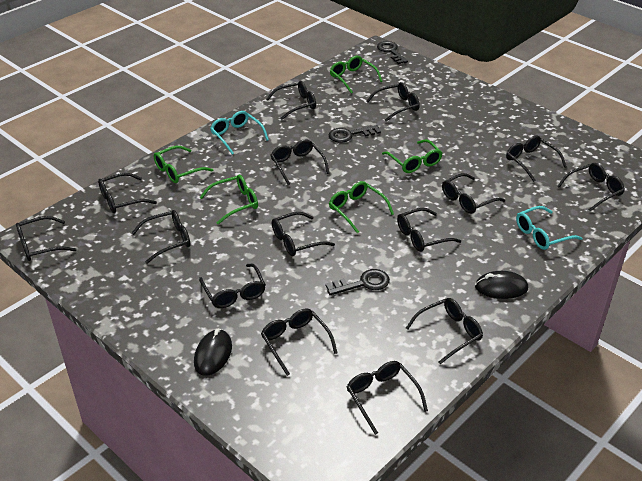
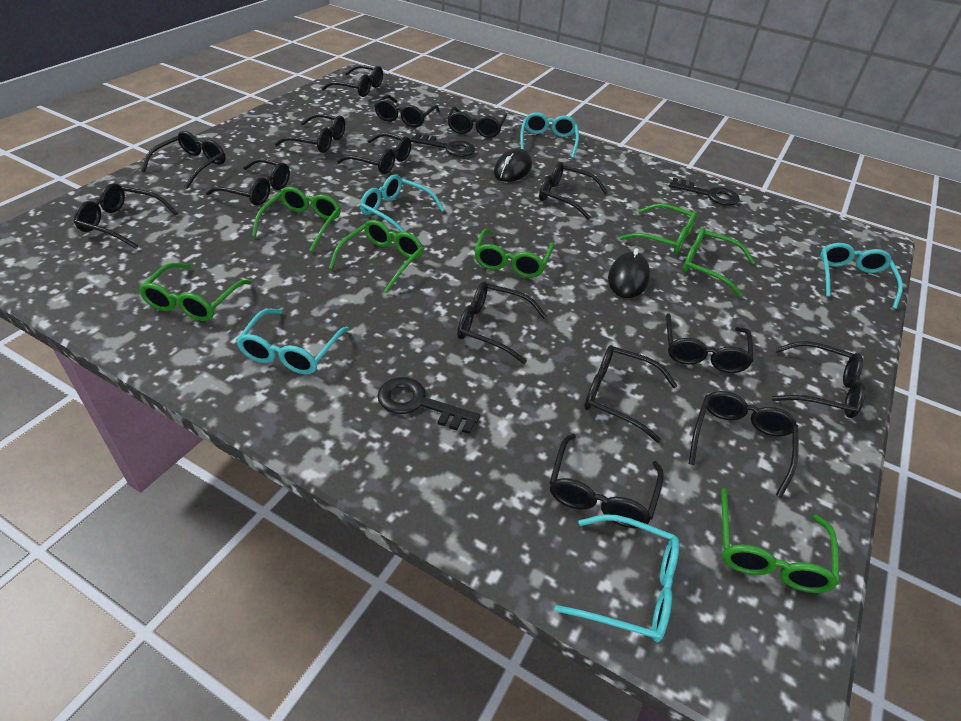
green glasses: 5 -> 7
turquoise glasses: 2 -> 5

